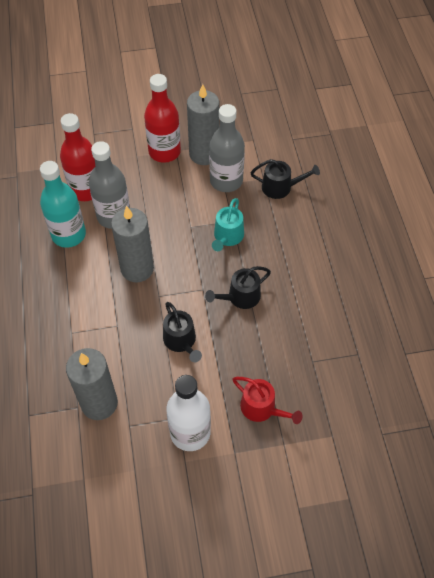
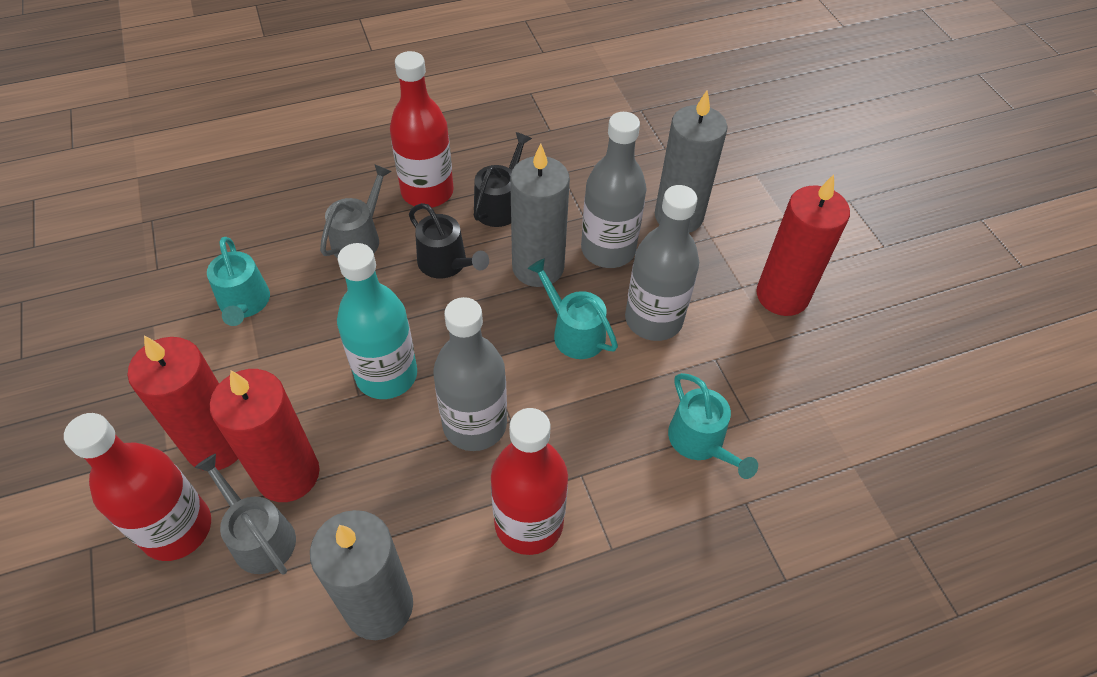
black watering can: 3 -> 2
grey bottle: 2 -> 3
grey watering can: 0 -> 2
red bottle: 2 -> 3
red candle: 0 -> 3
red watering can: 1 -> 0
turquoise watering can: 1 -> 3
white bottle: 1 -> 0

